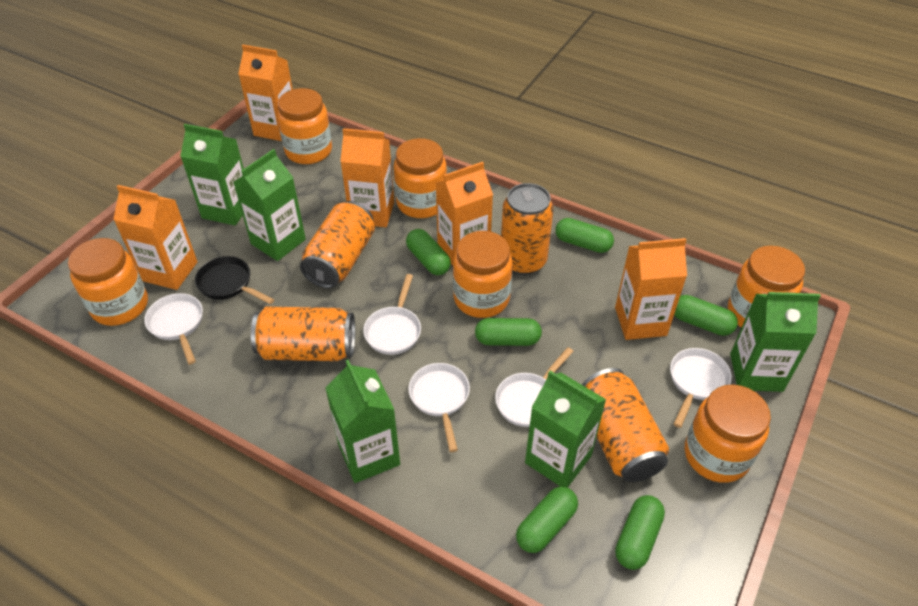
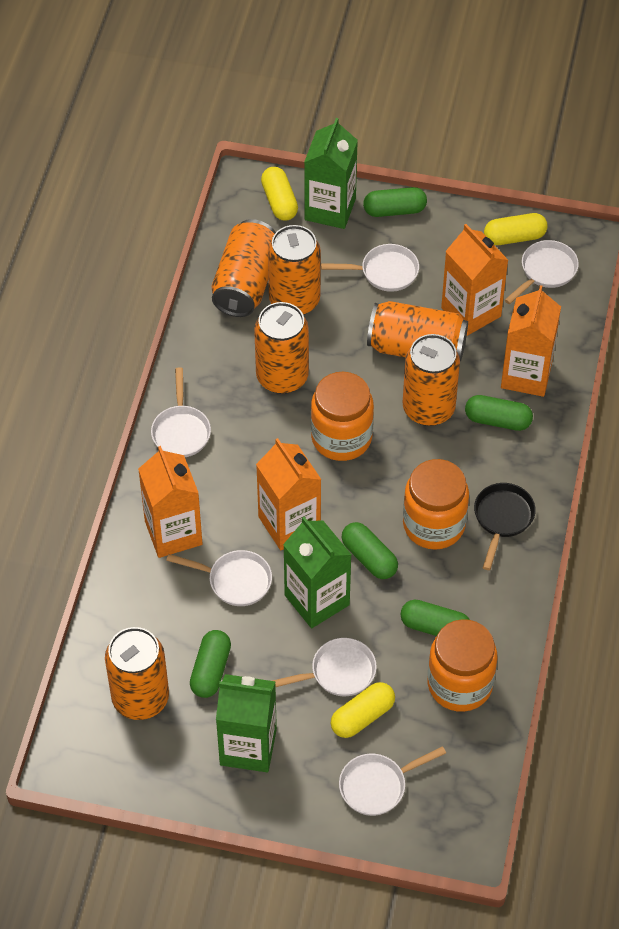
green capsule: 6 -> 5
green carton: 5 -> 3
orange can: 4 -> 6
orange carton: 5 -> 4
orange jar: 6 -> 3
white pan: 5 -> 6
yellow capsule: 0 -> 3

